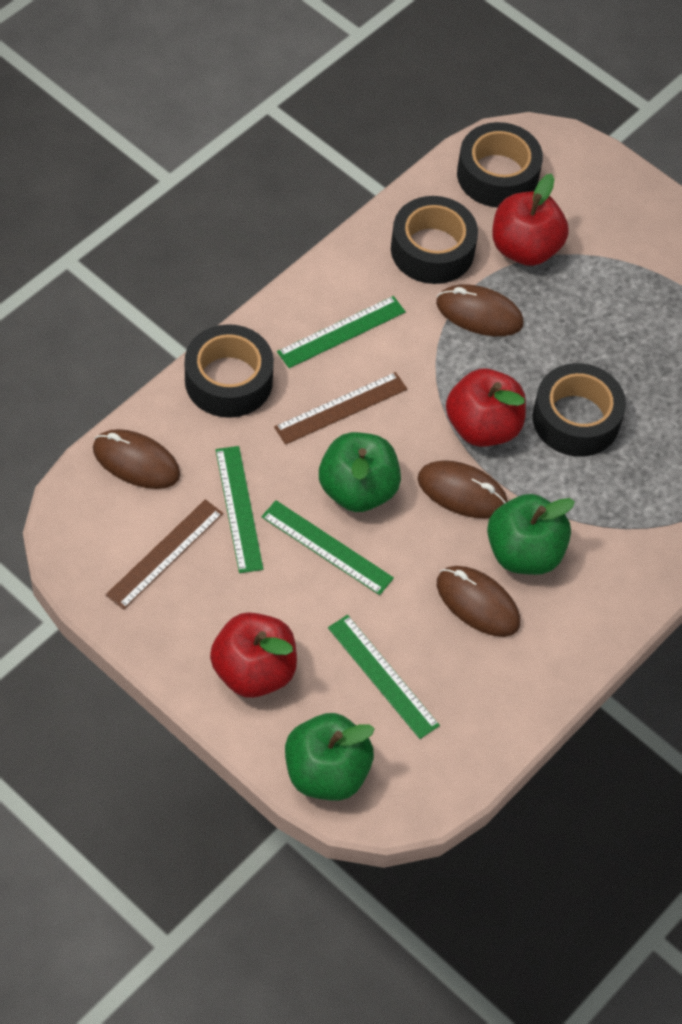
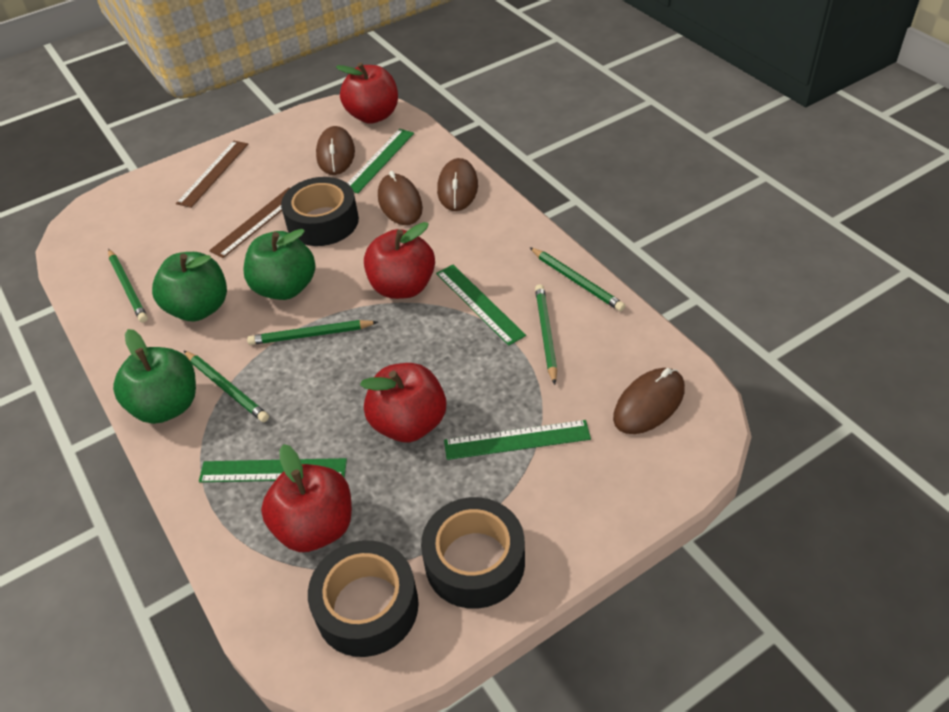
black tape: 4 -> 3
green pencil: 0 -> 5
red apple: 3 -> 4

